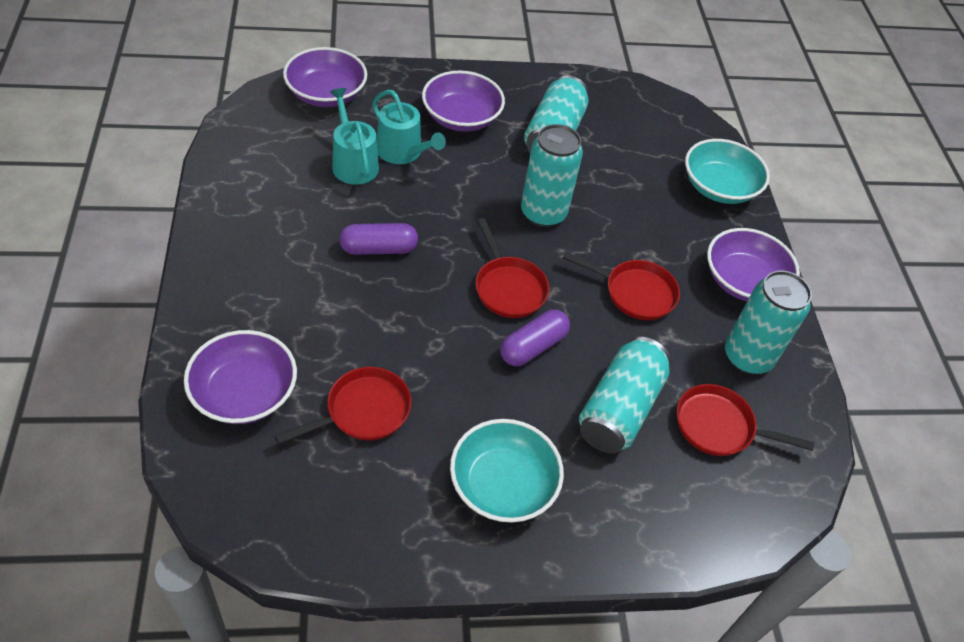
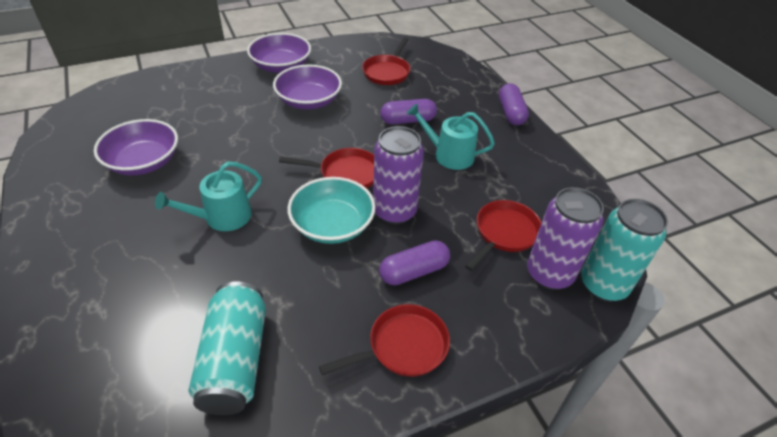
purple bowl: 4 -> 3
purple can: 0 -> 2
purple capsule: 2 -> 3
turquoise bowl: 2 -> 1
turquoise can: 4 -> 2

